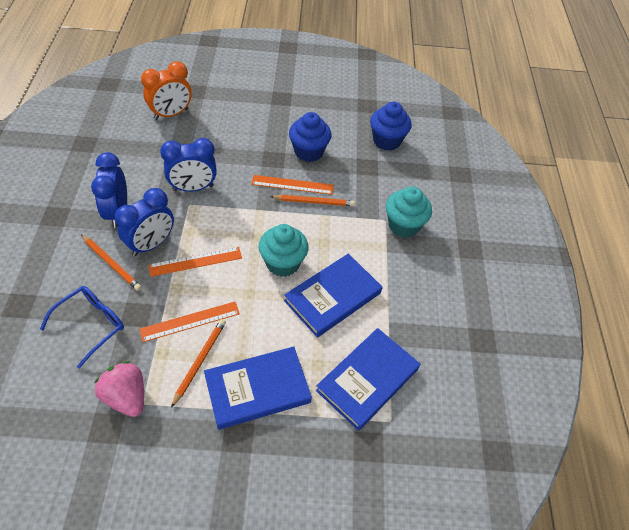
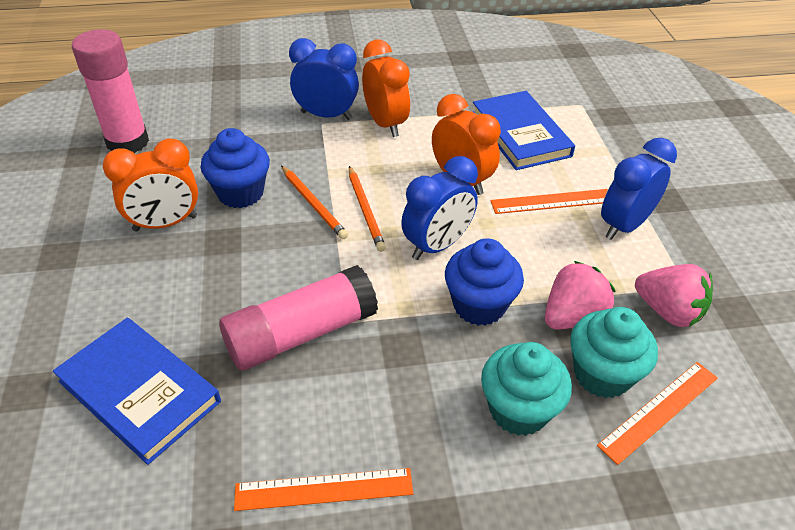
blue book: 3 -> 2
blue glasses: 1 -> 0
orange clock: 1 -> 3
orange pencil: 3 -> 2
pink glue stick: 0 -> 2
pink strawberry: 1 -> 2

